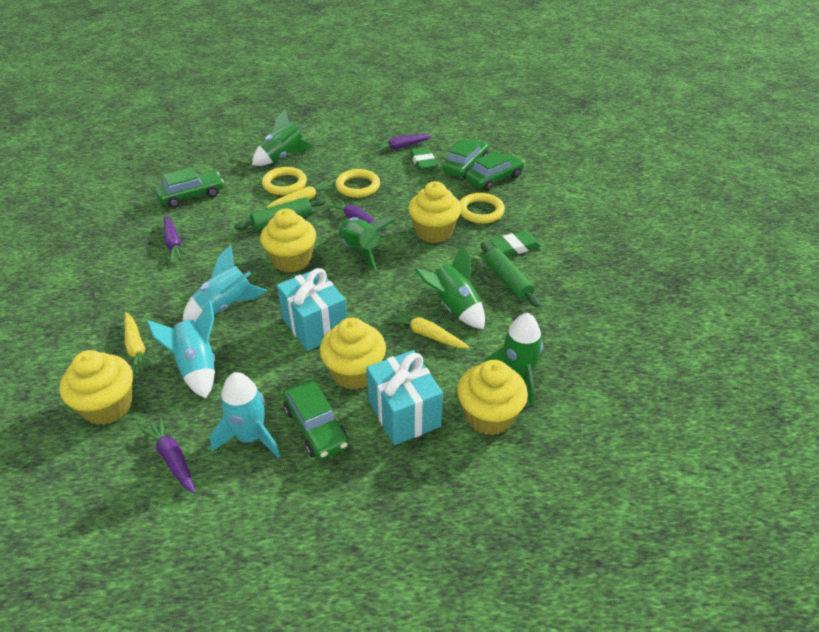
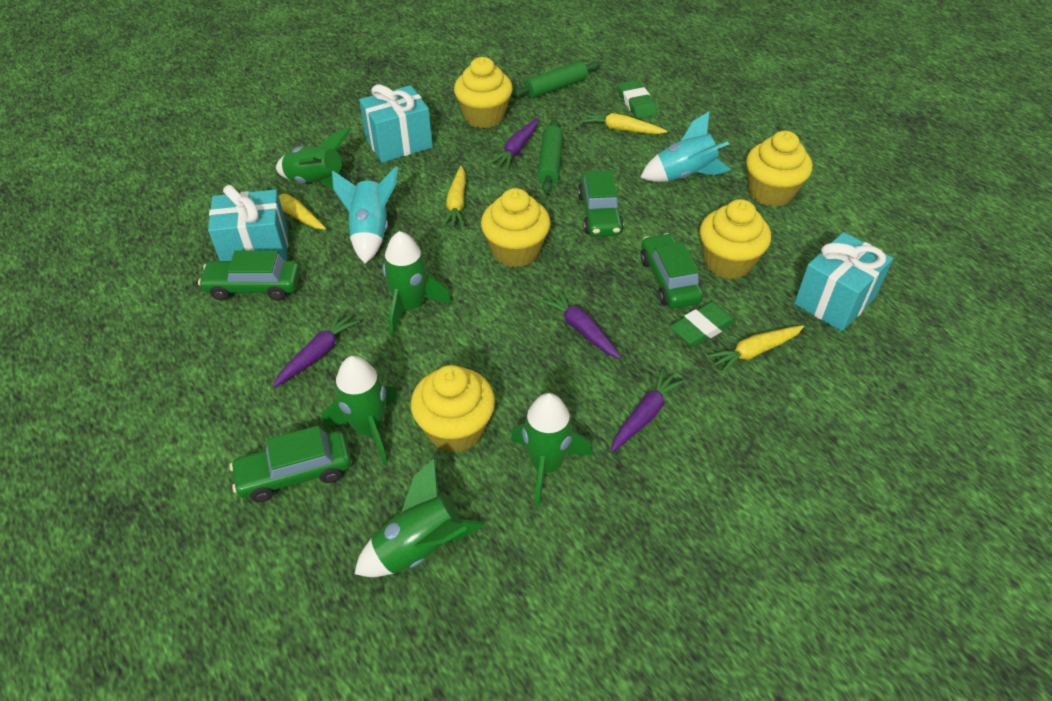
green rocket: 4 -> 5
turquoise gift: 2 -> 3
turquoise rocket: 3 -> 2
yellow carrot: 3 -> 4
yellow ring: 3 -> 0

